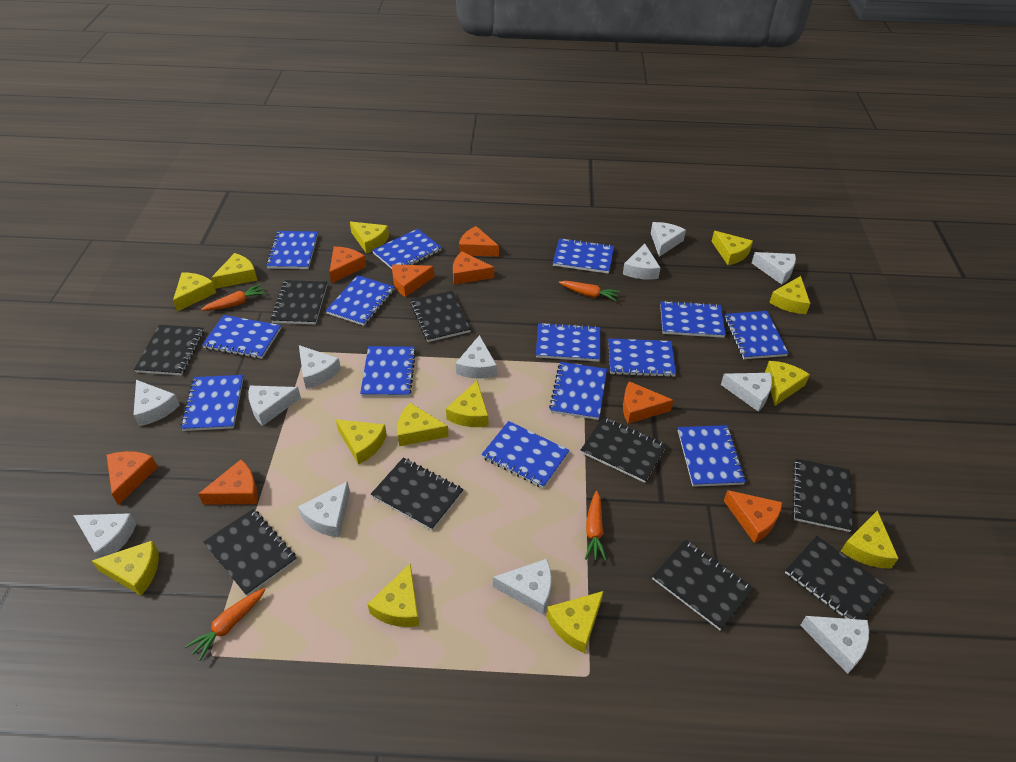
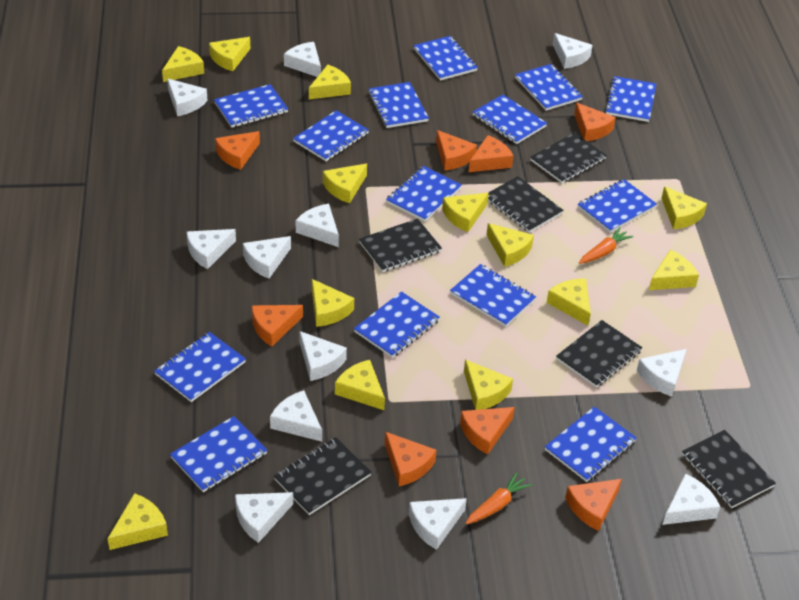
black notebook: 9 -> 6
orange carrot: 4 -> 2

